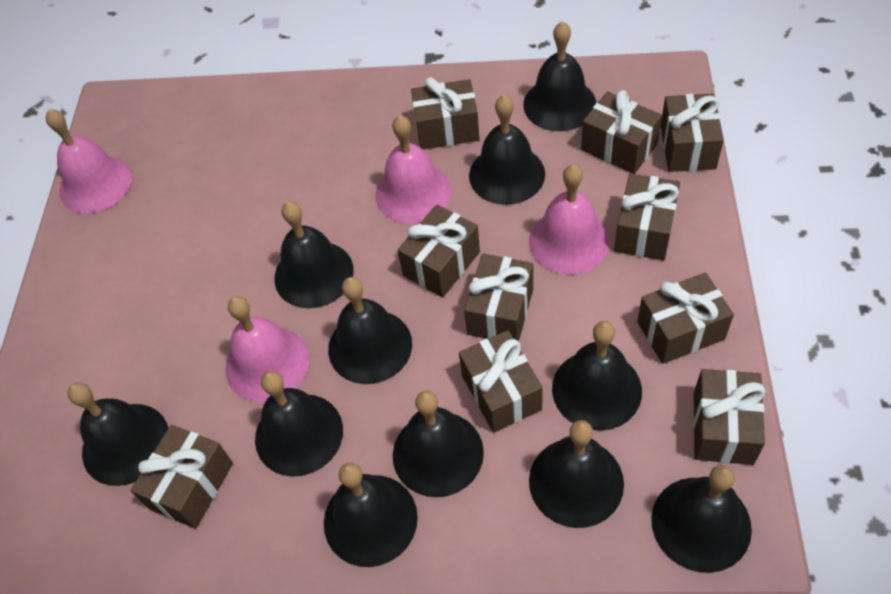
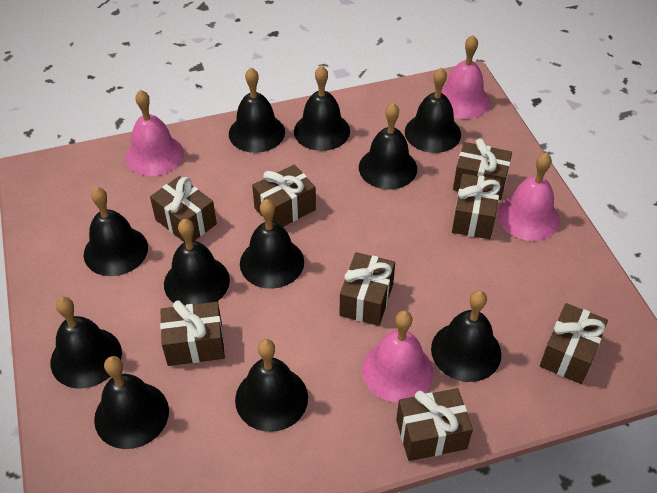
brown gift: 10 -> 8

